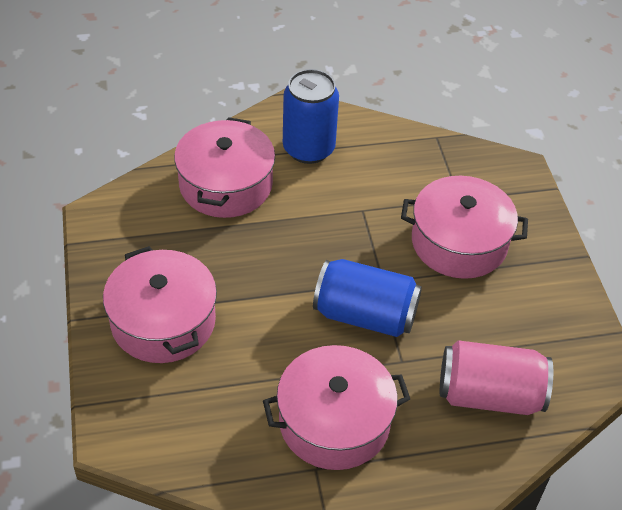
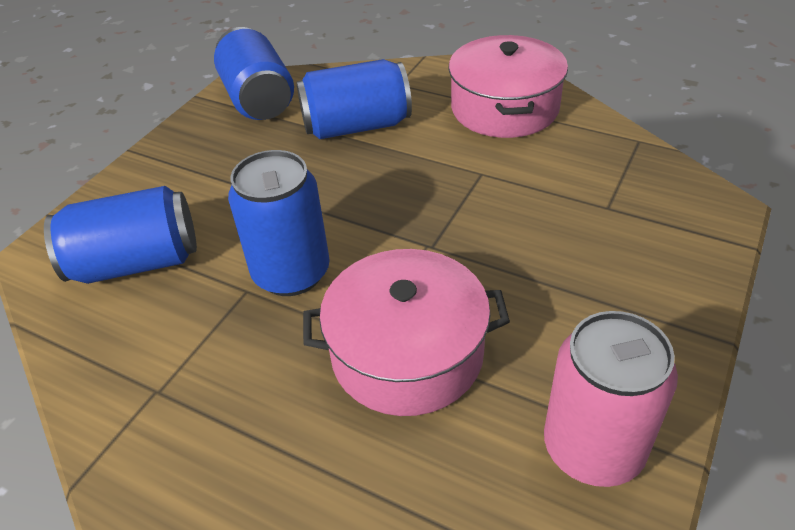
blue can: 2 -> 4
pink pot: 4 -> 2

